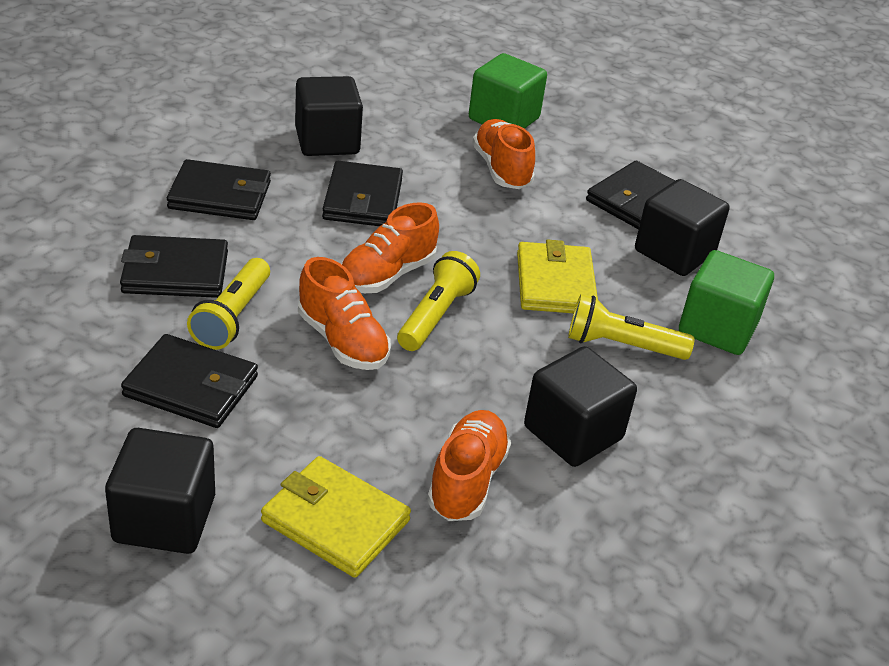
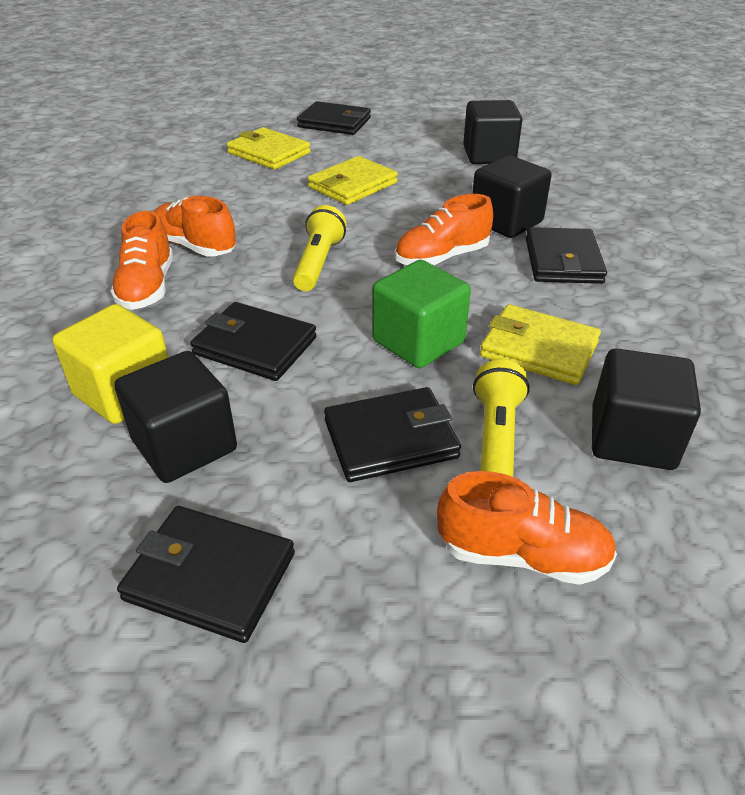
green cube: 2 -> 1
yellow cube: 0 -> 1
yellow flashlight: 3 -> 2
yellow wallet: 2 -> 3

